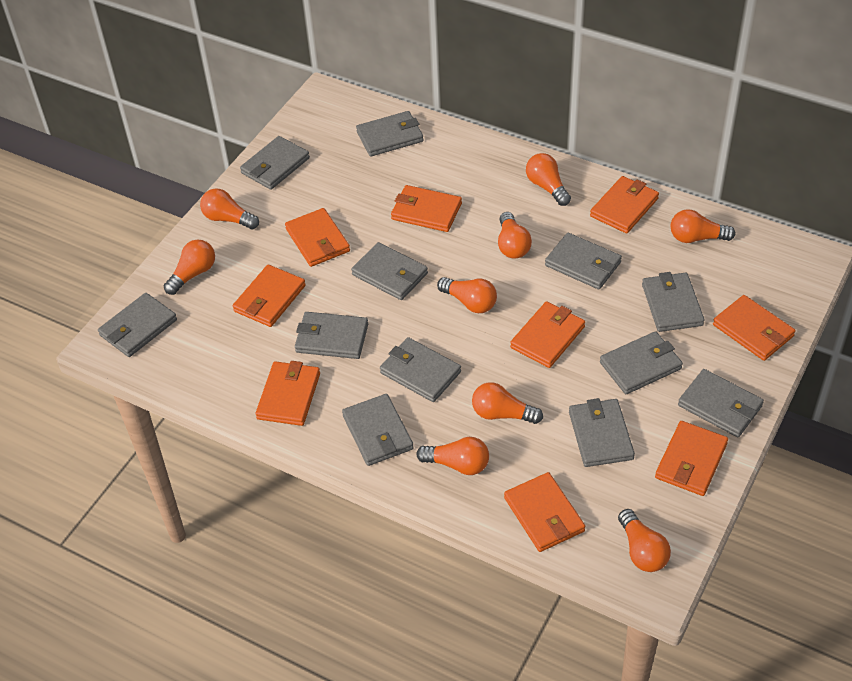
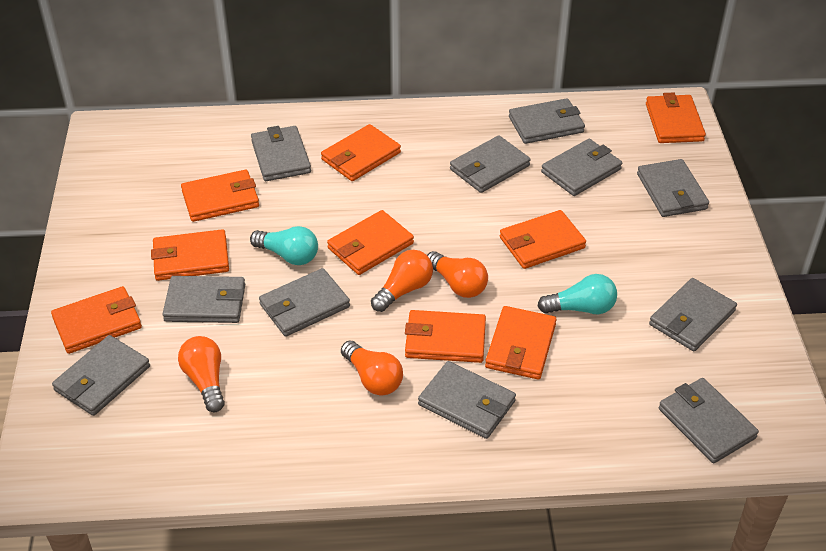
grey wallet: 12 -> 11
orange light bulb: 9 -> 4
turquoise light bulb: 0 -> 2

